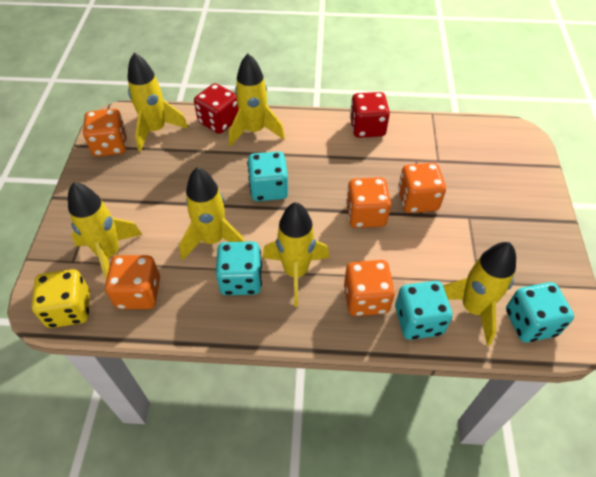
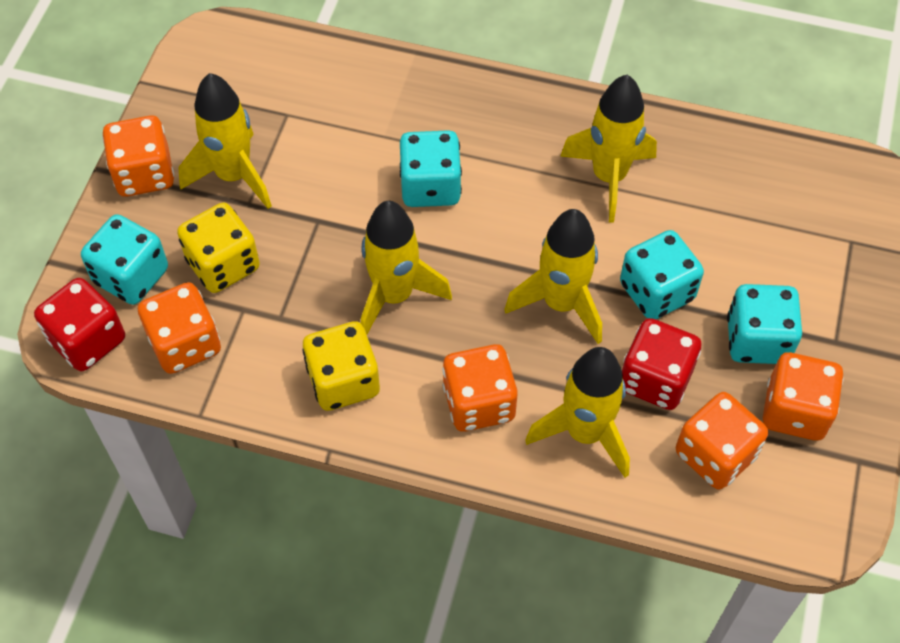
yellow dice: 1 -> 2
yellow rocket: 6 -> 5

